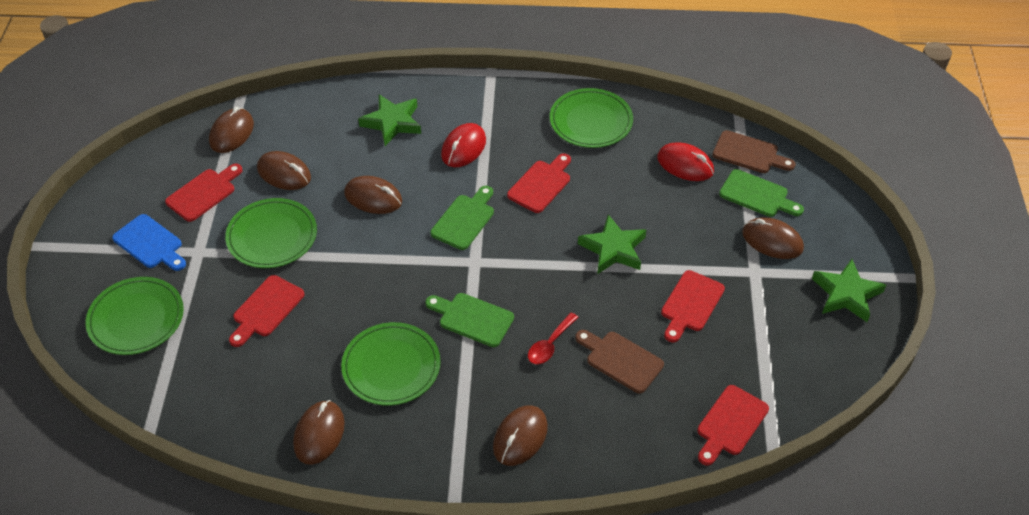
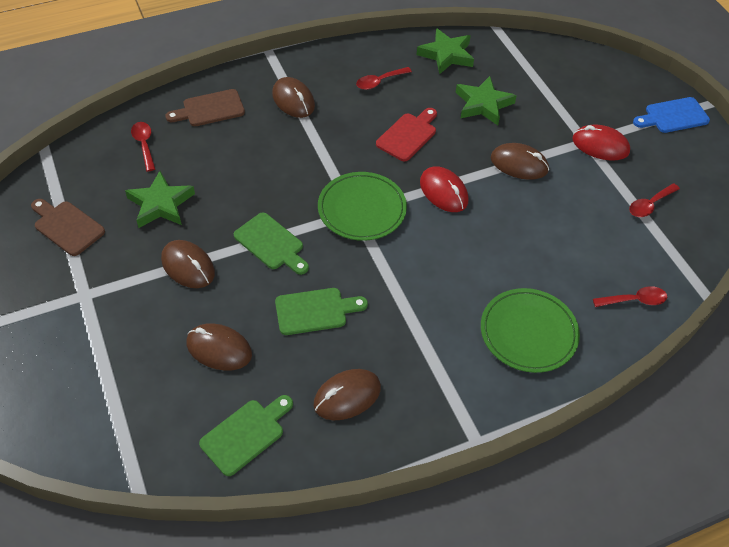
brown mouse: 6 -> 5
green plate: 4 -> 2
red cutting board: 5 -> 1
red spoon: 1 -> 4

